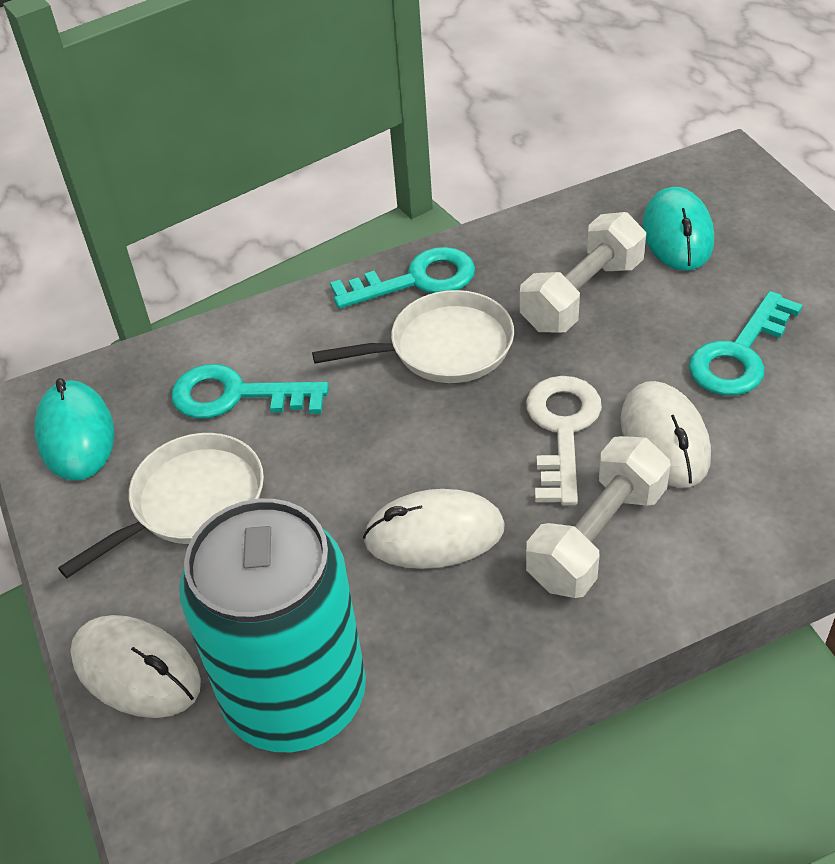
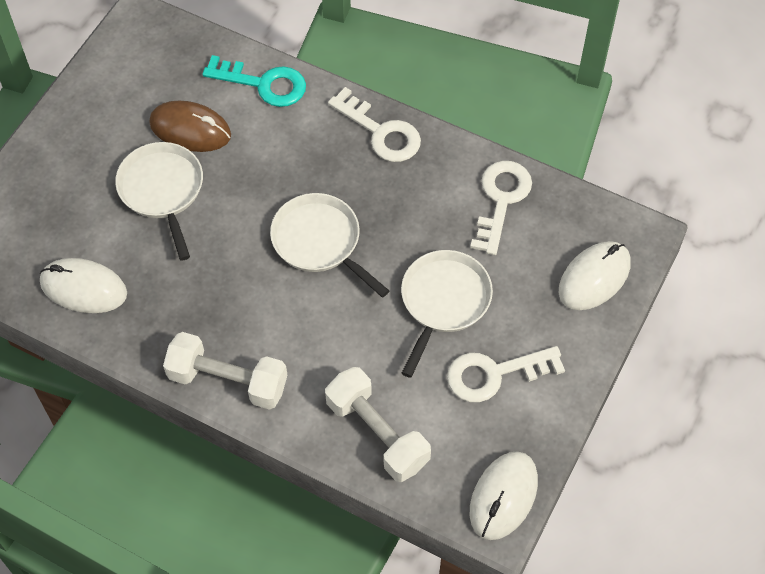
brown mouse: 0 -> 1
turquoise can: 1 -> 0
turquoise key: 3 -> 1
turquoise mouse: 2 -> 0
white key: 1 -> 3
white pan: 2 -> 3

